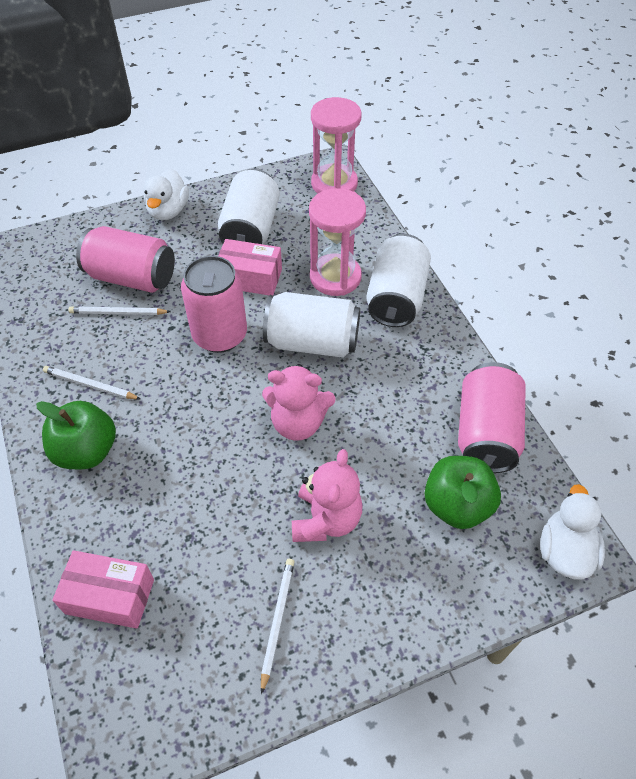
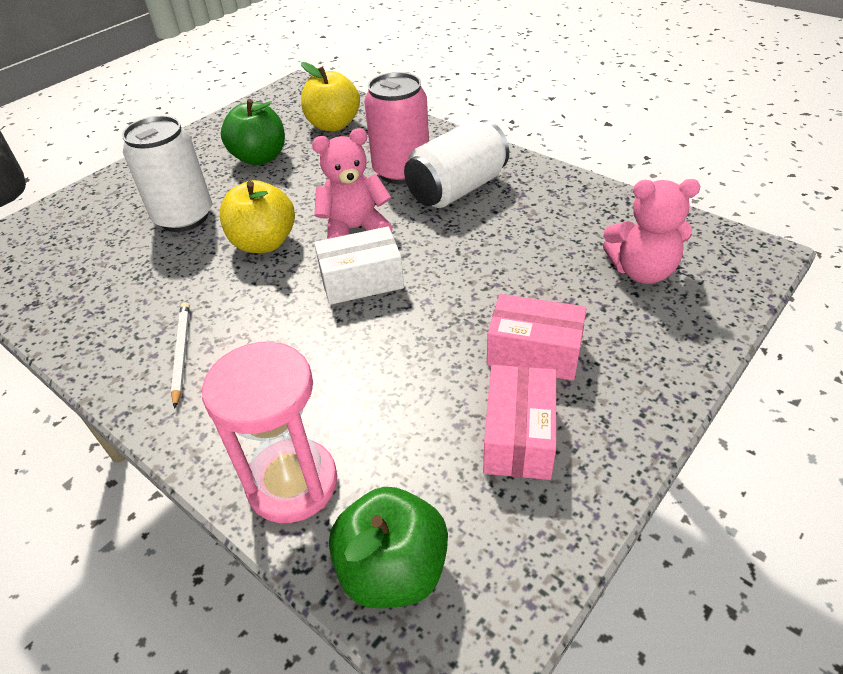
pink can: 3 -> 1
pink hourglass: 2 -> 1
white box: 0 -> 1
white can: 3 -> 2
white duck: 2 -> 0
white pencil: 3 -> 1
yellow apple: 0 -> 2

